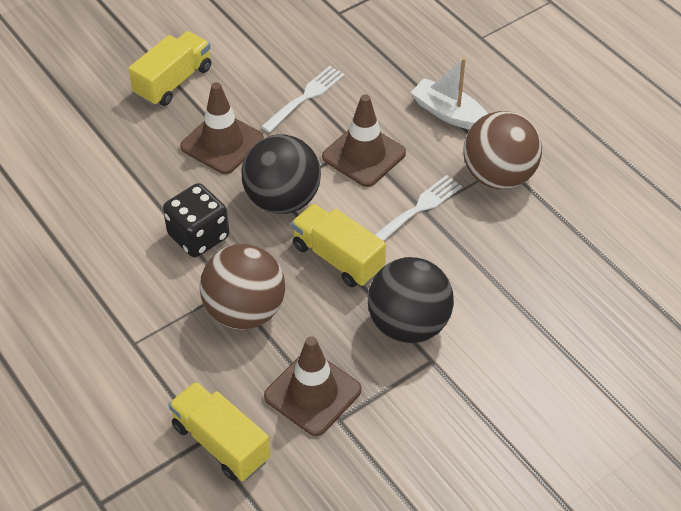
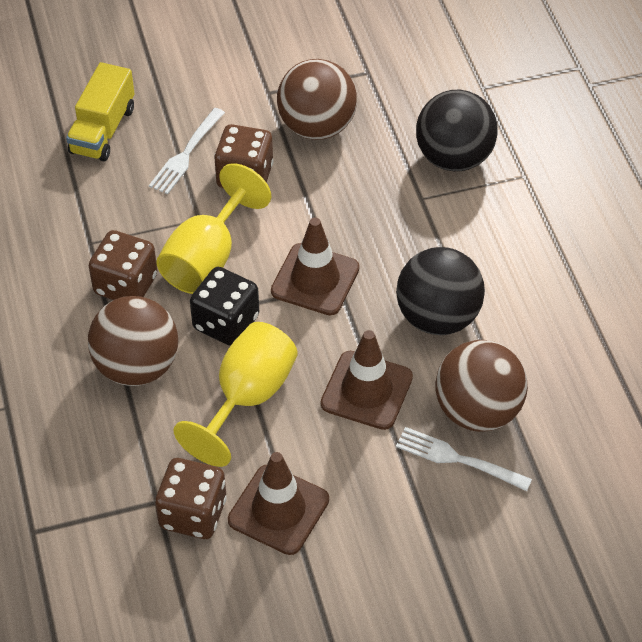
brown ball: 2 -> 3
brown dice: 0 -> 3
white boat: 1 -> 0
yellow goblet: 0 -> 2
yellow truck: 3 -> 1

